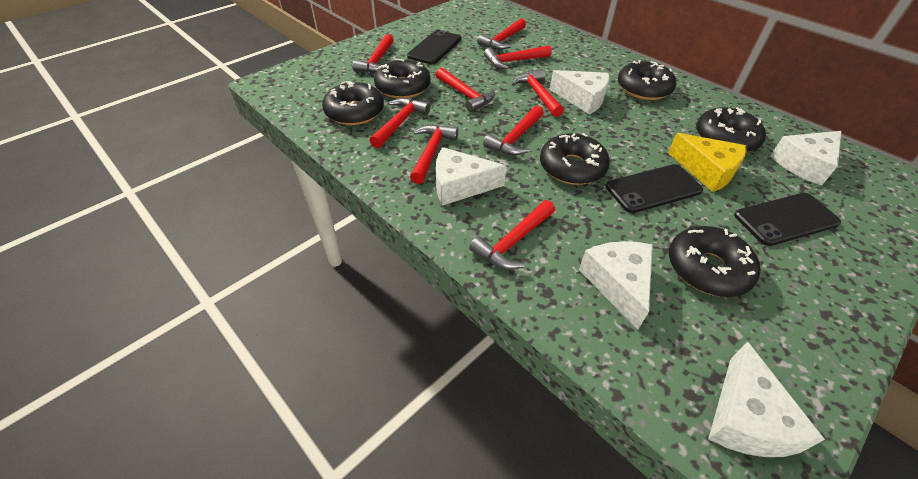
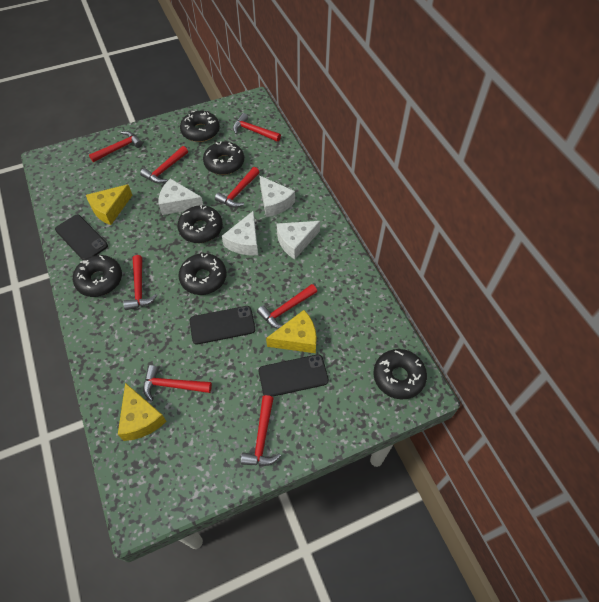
red hammer: 9 -> 8
white cheese: 5 -> 4
yellow cheese: 1 -> 3

